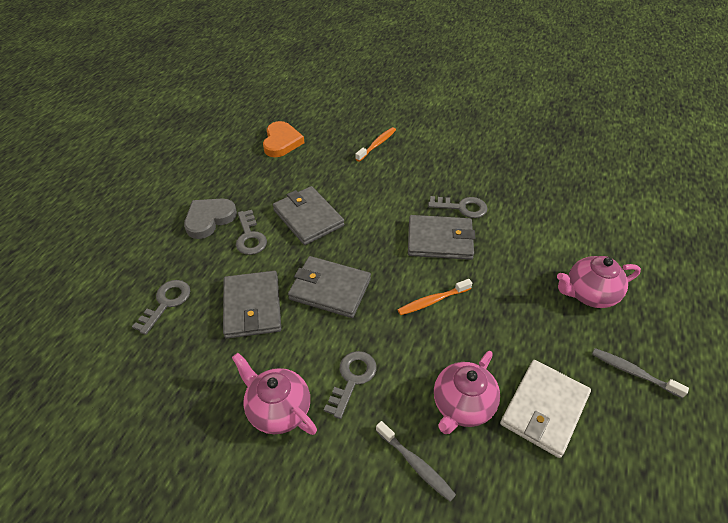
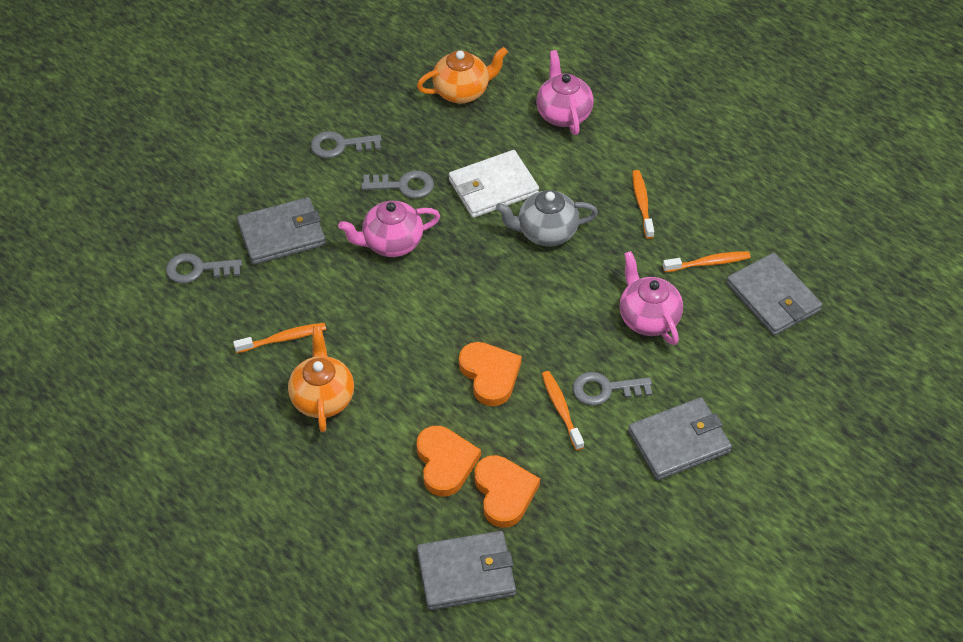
grey heart: 1 -> 0
grey teapot: 0 -> 1
grey toothbrush: 2 -> 0
orange heart: 1 -> 3
orange teapot: 0 -> 2
orange toothbrush: 2 -> 4

